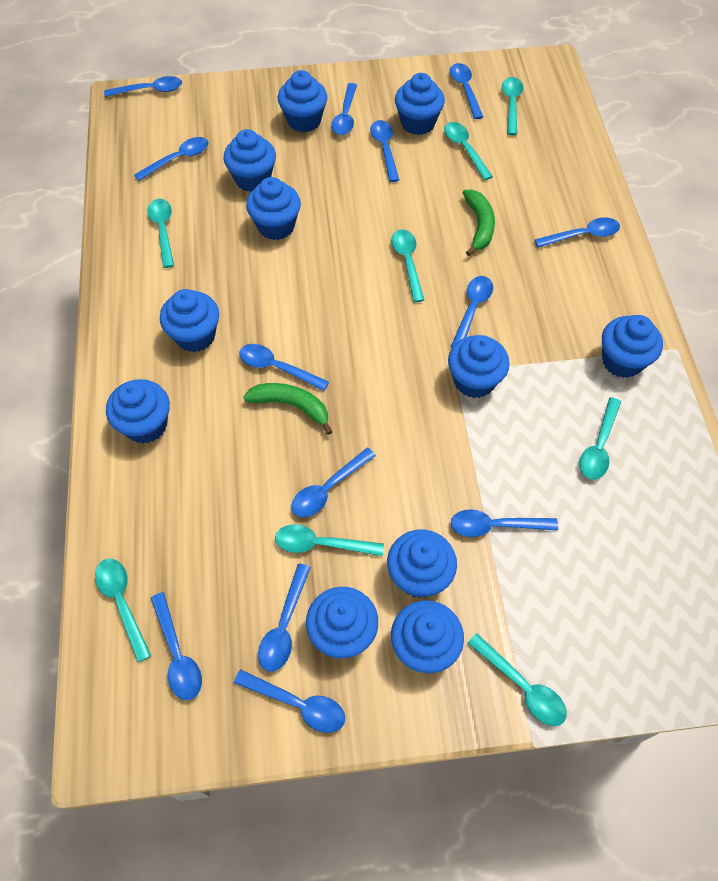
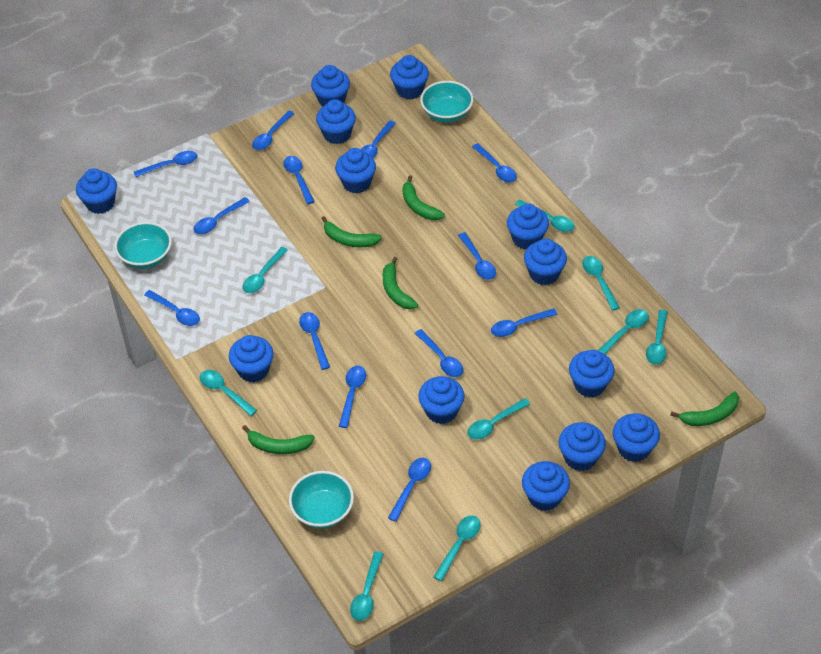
blue cupcake: 11 -> 13
green banana: 2 -> 5
turquoise bowl: 0 -> 3
turquoise spoon: 8 -> 9

